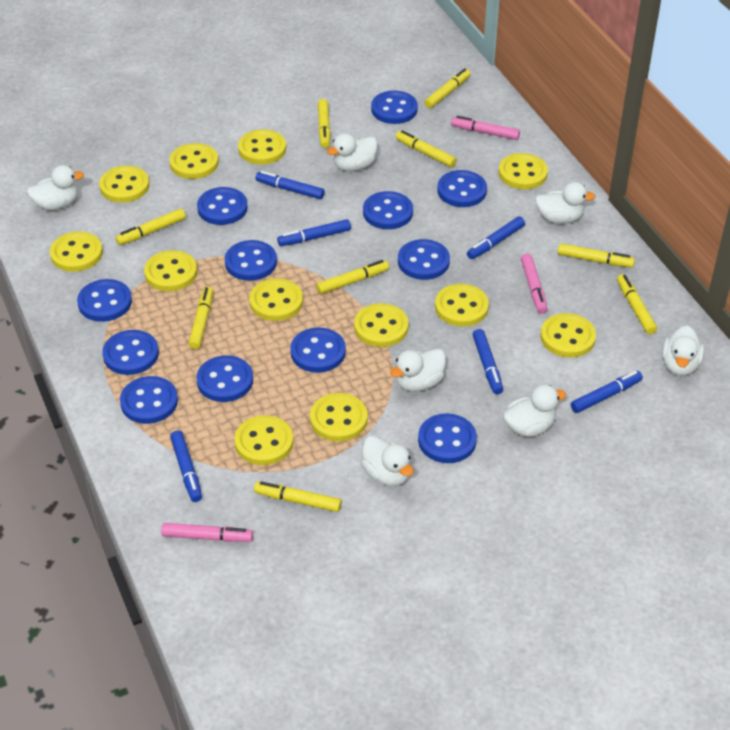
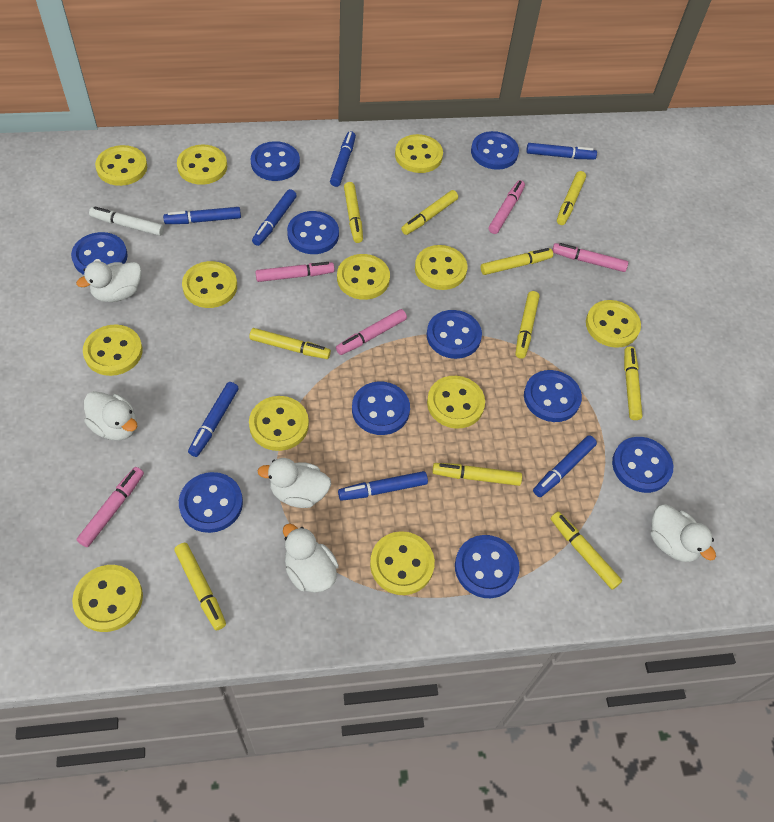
blue button: 12 -> 10
blue marker: 6 -> 7
pink marker: 3 -> 5
white duck: 7 -> 5
white marker: 0 -> 1
yellow marker: 9 -> 10

